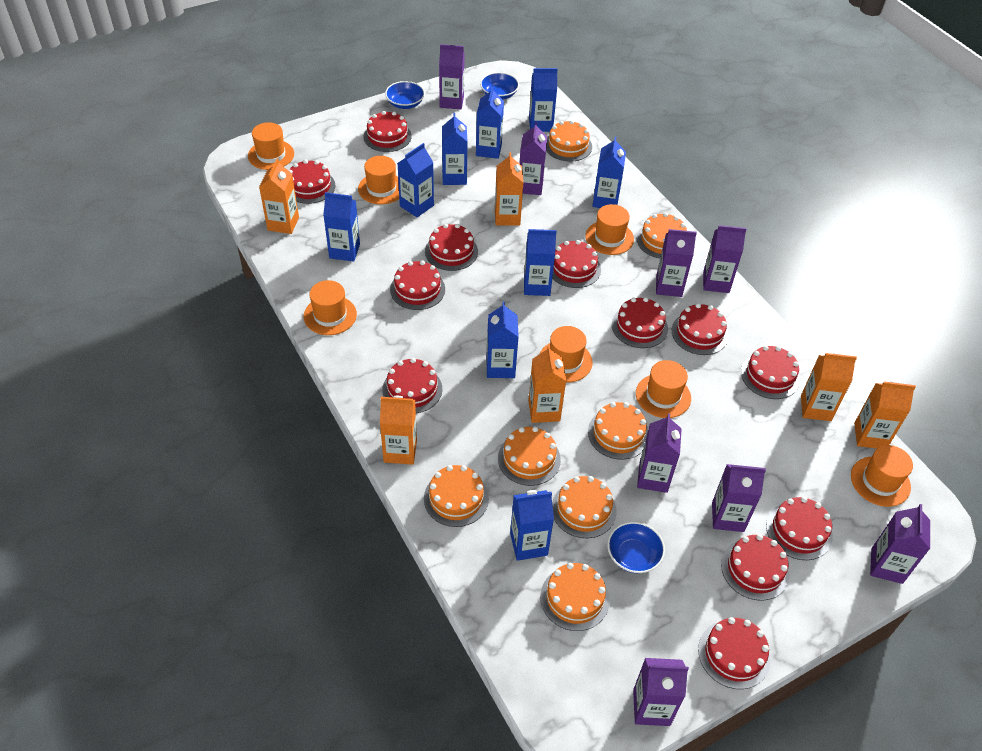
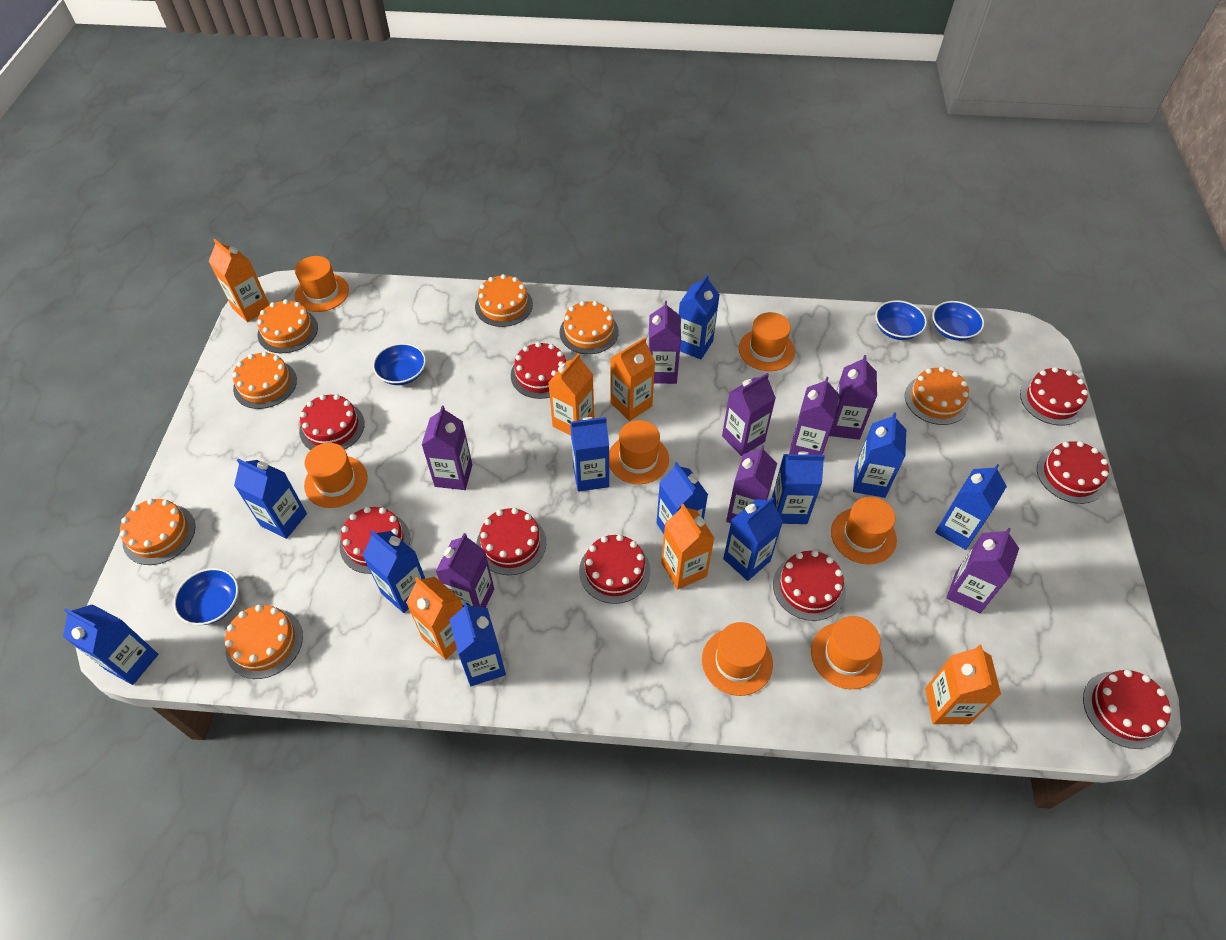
blue bowl: 3 -> 4
blue carton: 9 -> 11
red cake: 12 -> 9

